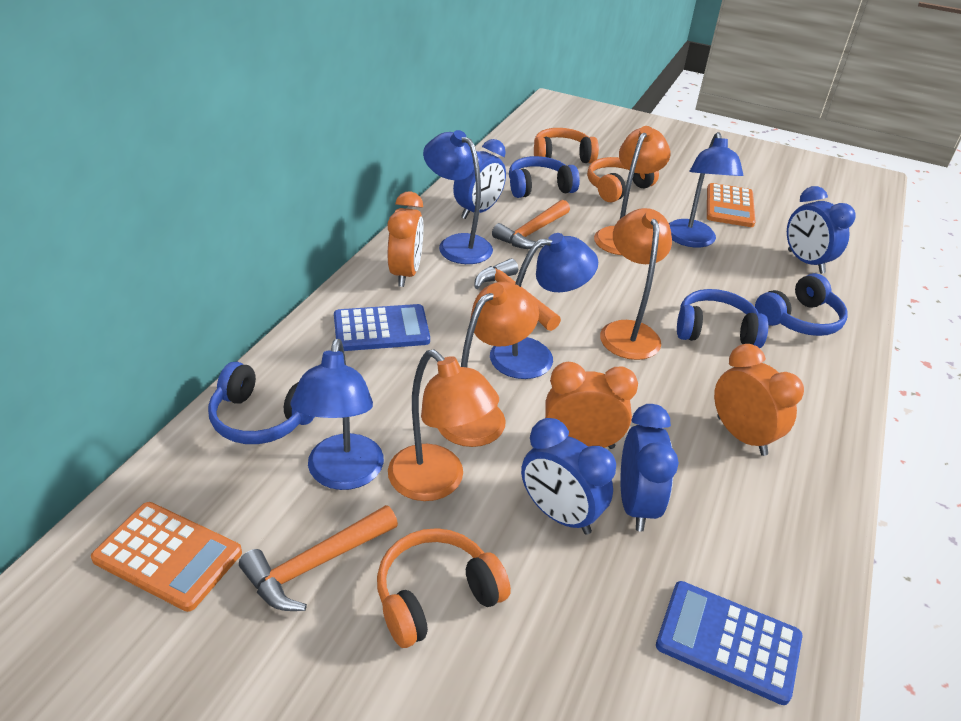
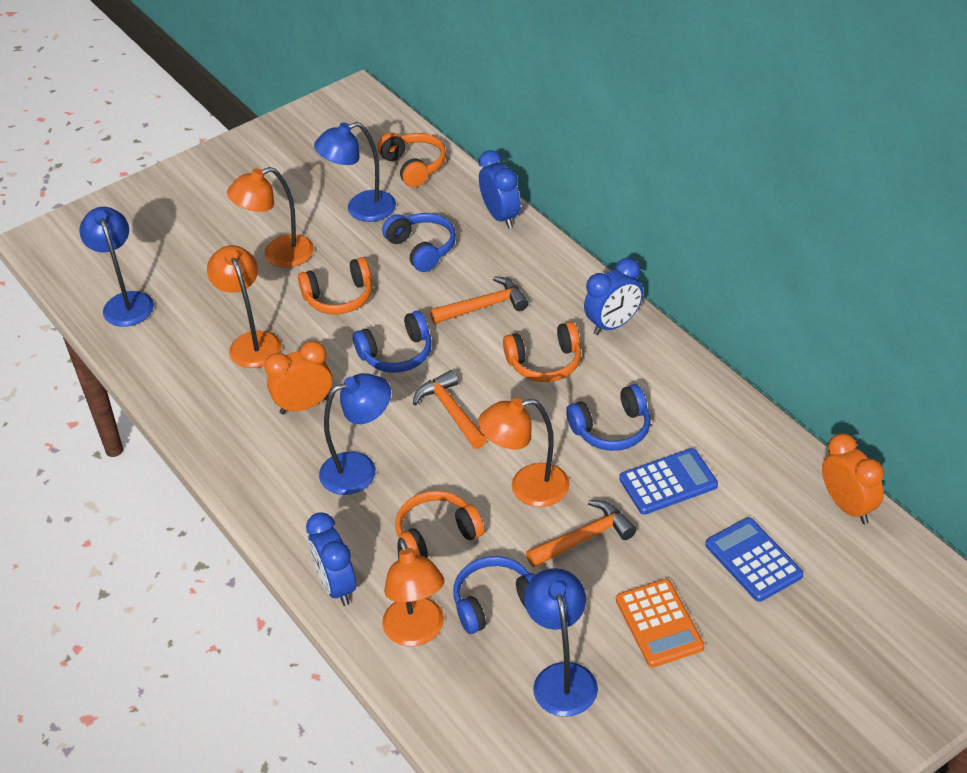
blue clock: 4 -> 3
orange calculator: 2 -> 1
orange clock: 3 -> 2
orange headphones: 3 -> 4

